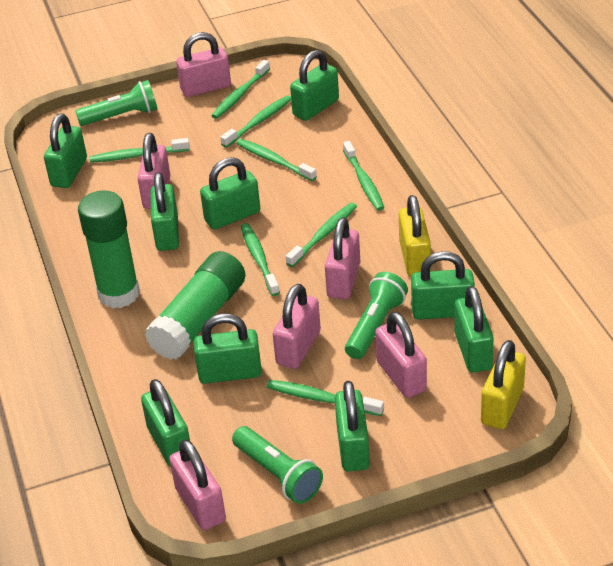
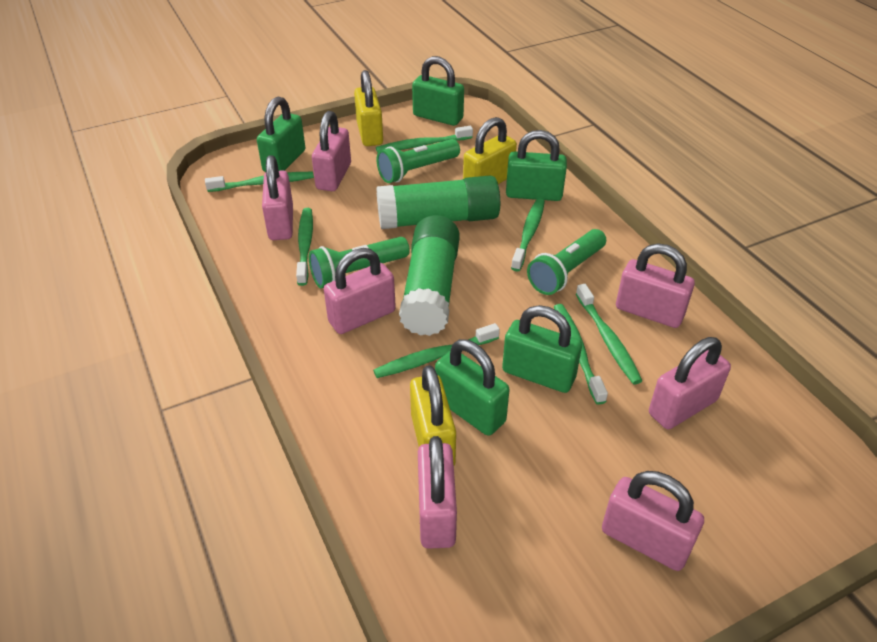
green padlock: 9 -> 5
green toothbrush: 8 -> 7
pink padlock: 6 -> 7
yellow padlock: 2 -> 3

